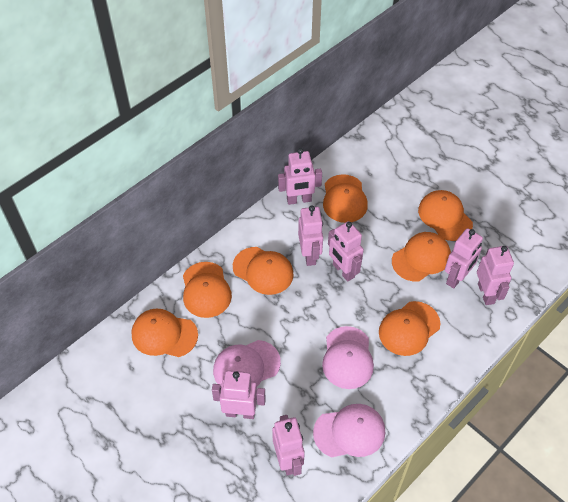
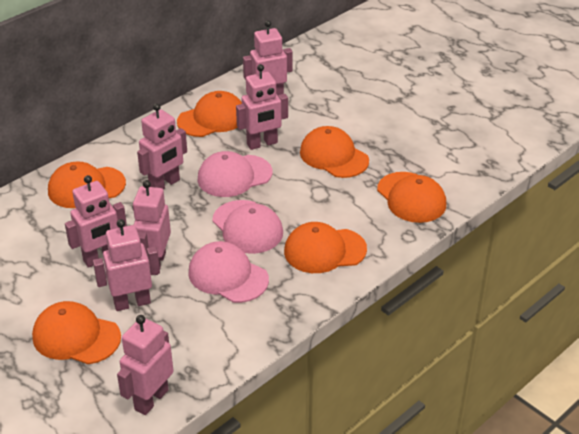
orange cap: 7 -> 6

